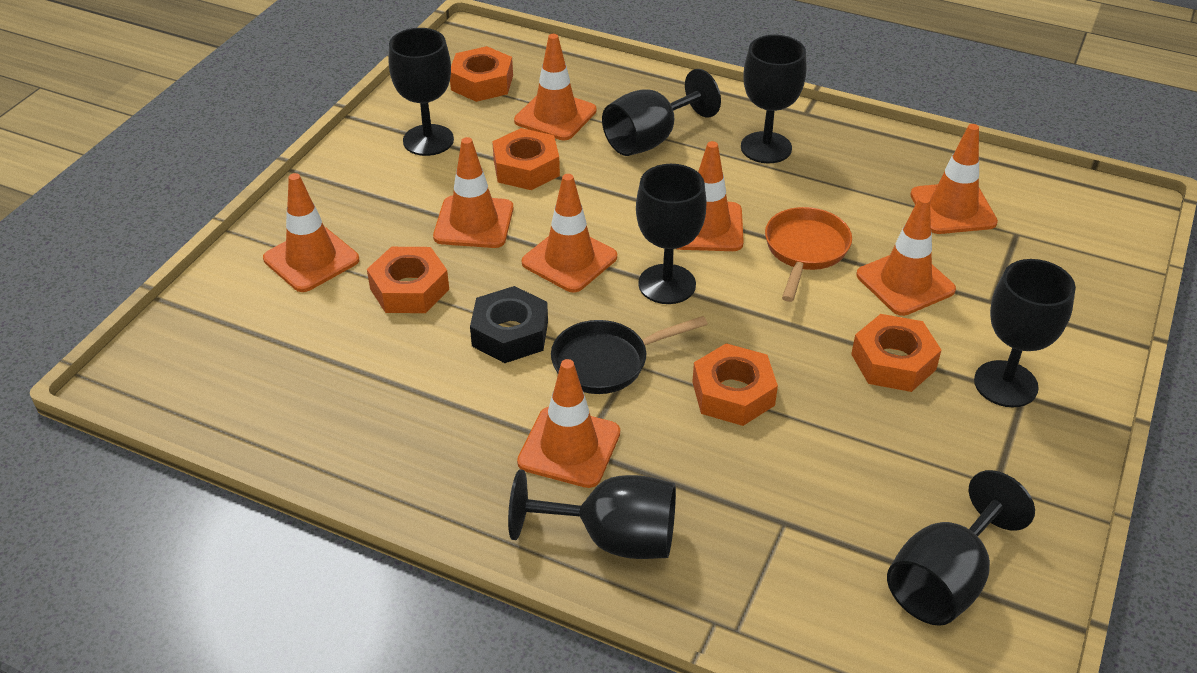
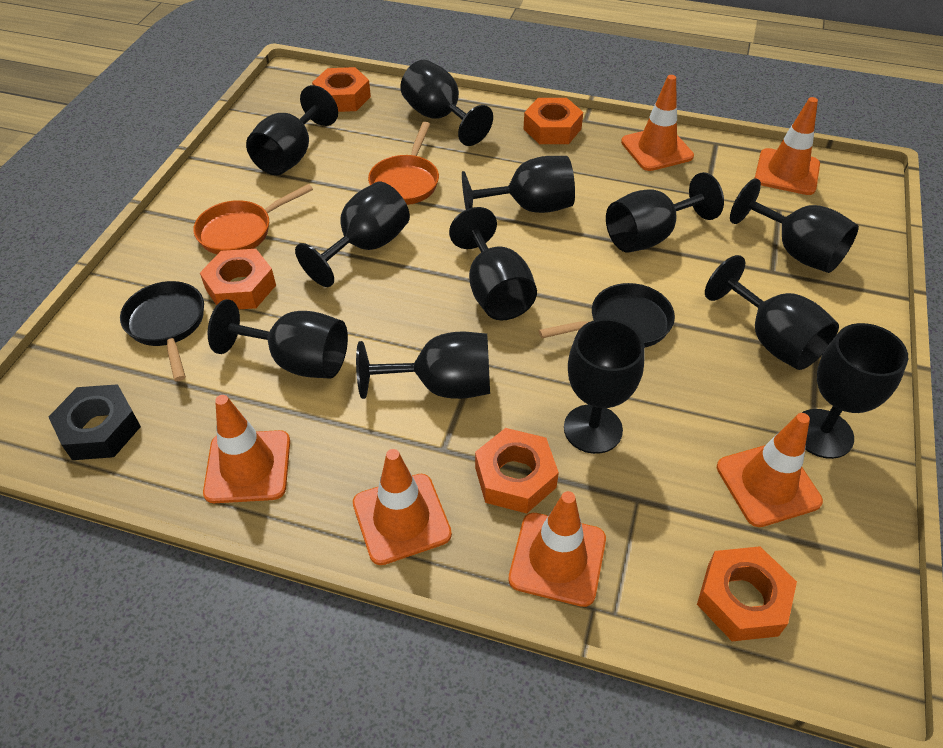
black goblet: 7 -> 12
black pan: 1 -> 2
orange pan: 1 -> 2
orange traffic cone: 8 -> 6

